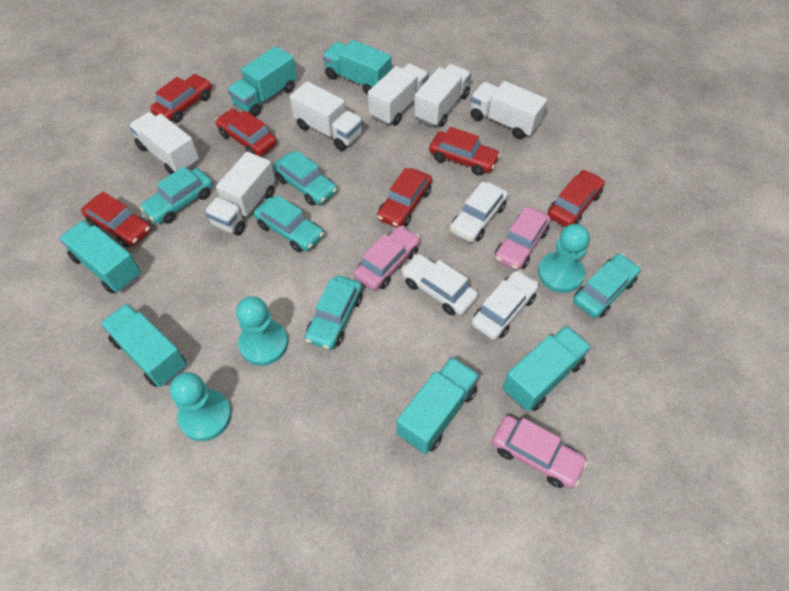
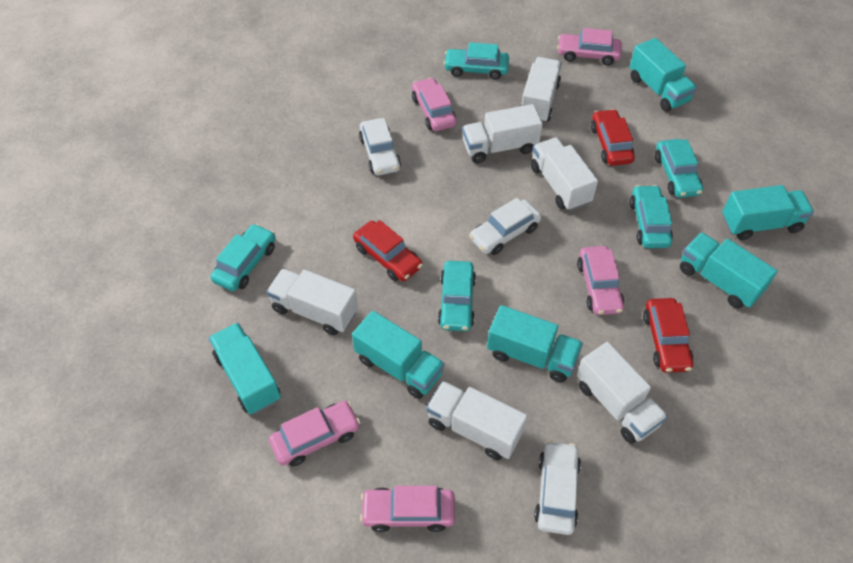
pink car: 3 -> 5
red car: 6 -> 3
turquoise pawn: 3 -> 0

